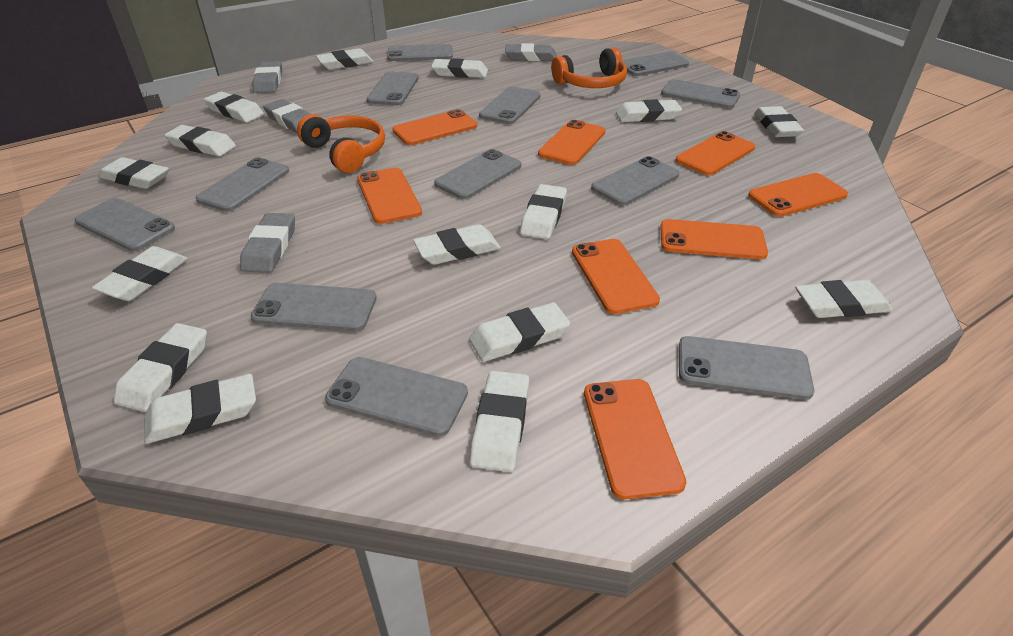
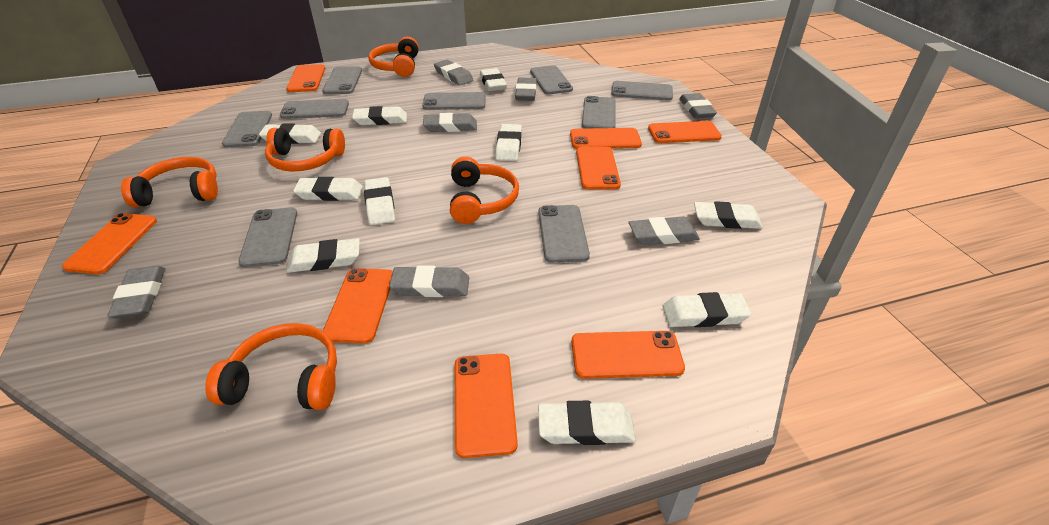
grey eraser: 4 -> 7
grey phone: 12 -> 9
orange headphones: 2 -> 5
white eraser: 15 -> 10

